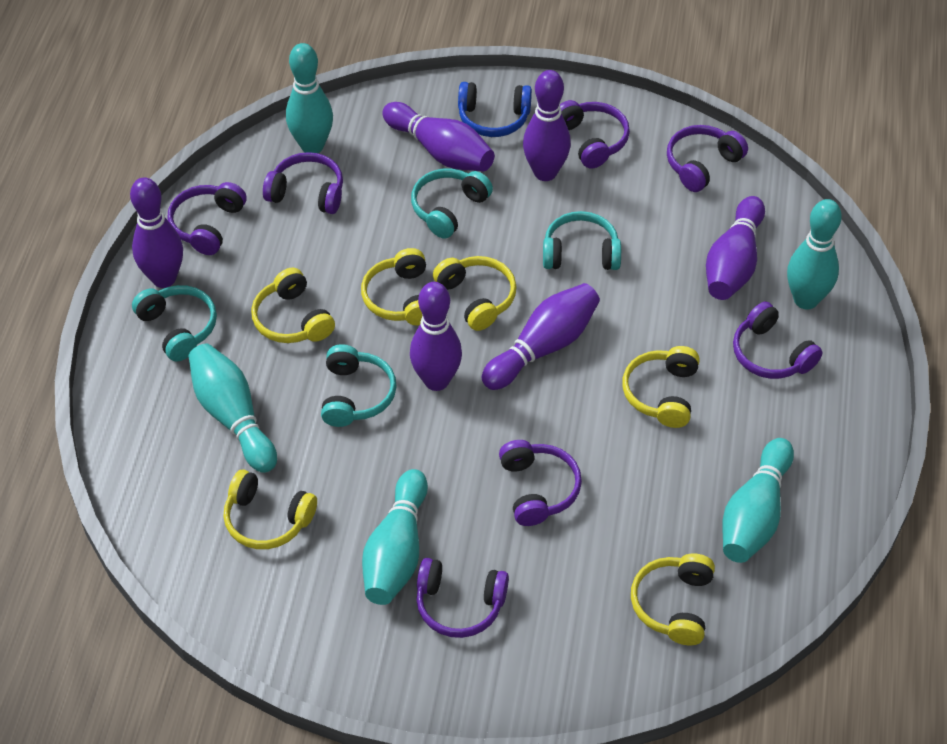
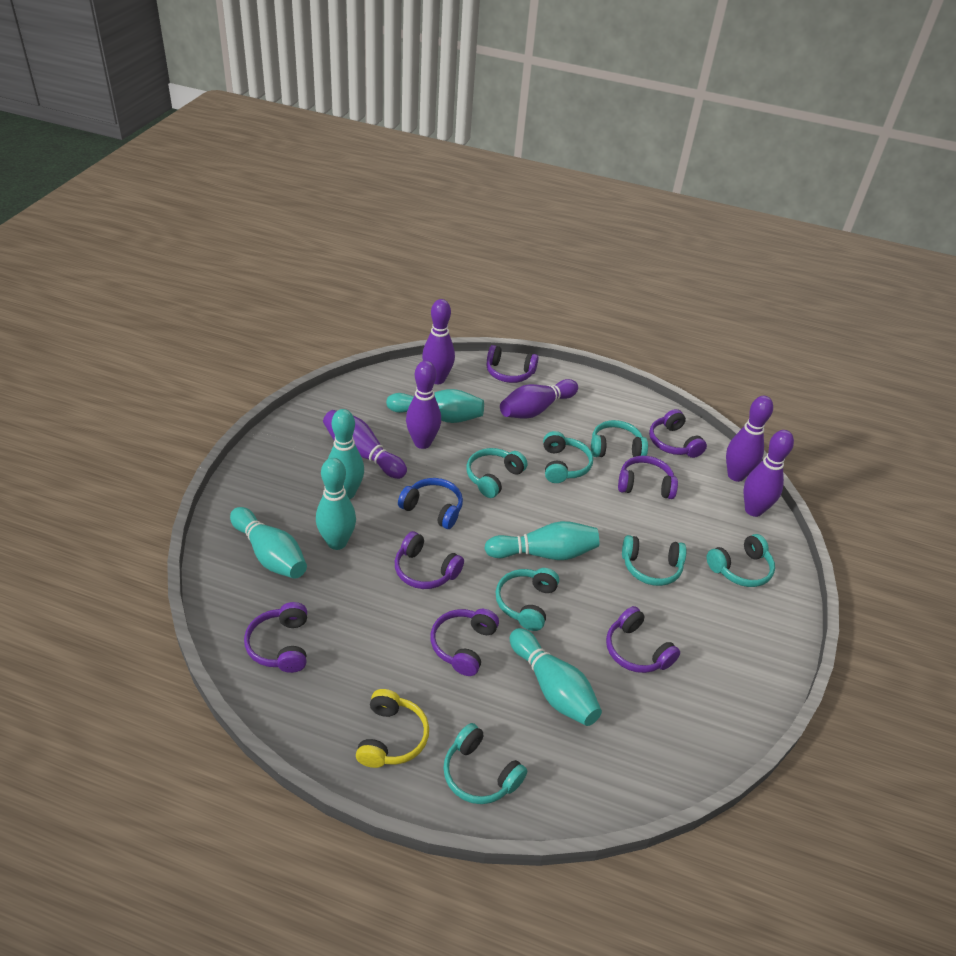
turquoise bowling pin: 5 -> 6
turquoise headphones: 4 -> 7
yellow headphones: 6 -> 1

